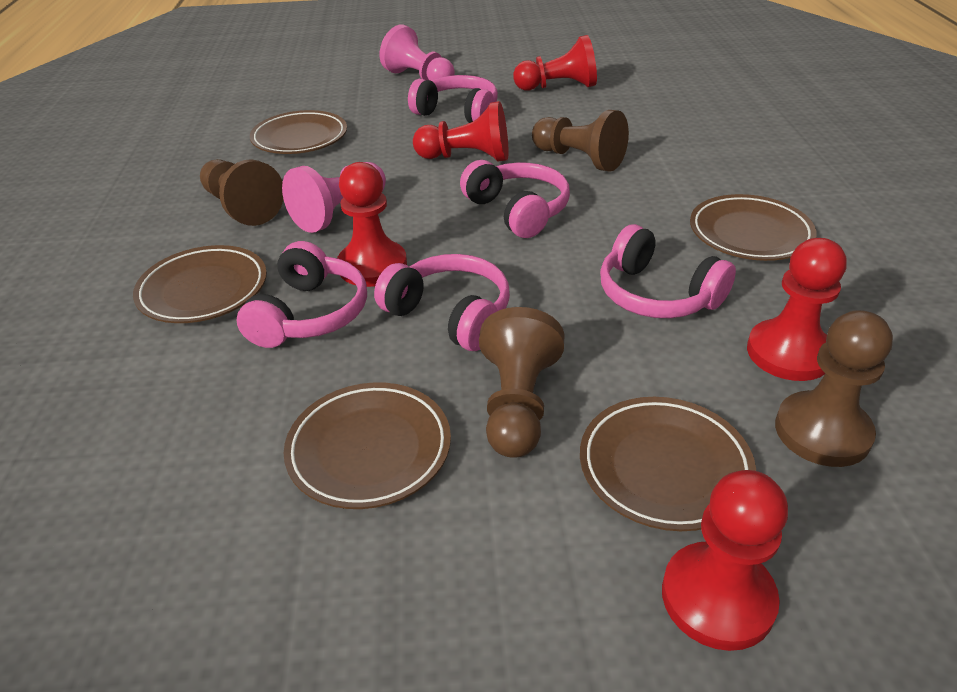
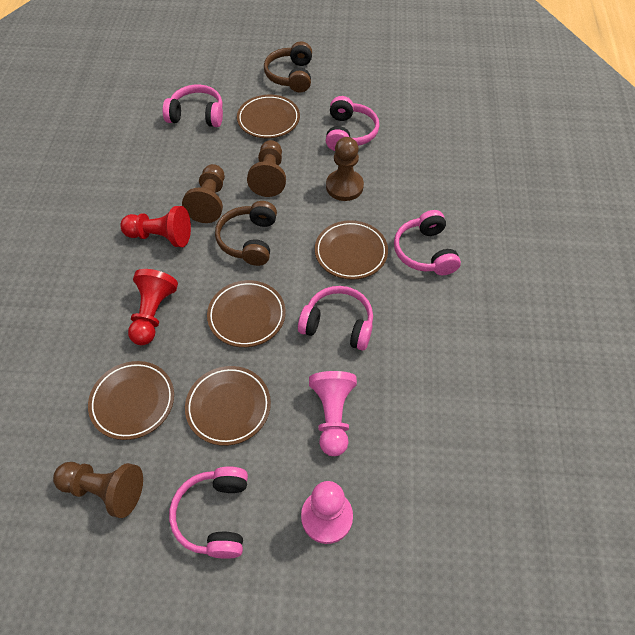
brown headphones: 0 -> 2
red pawn: 5 -> 2

